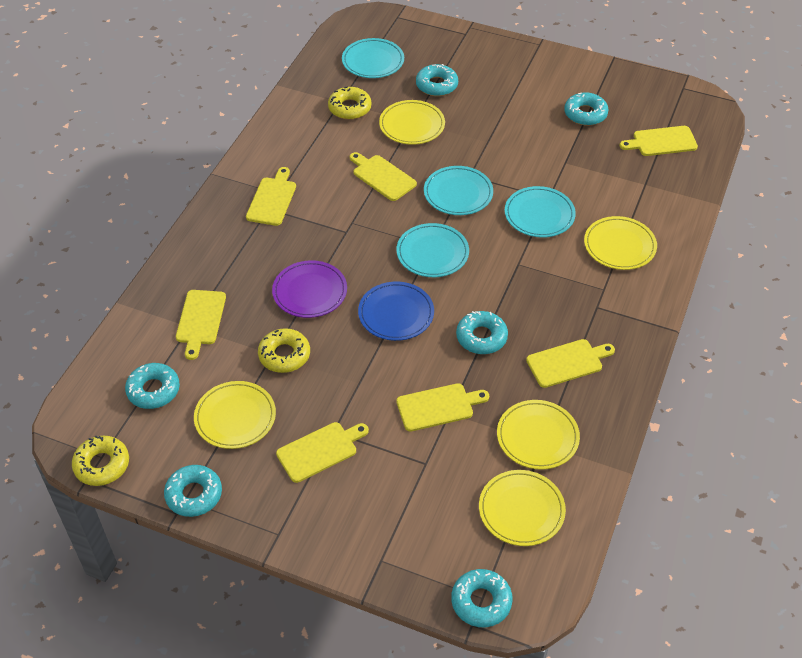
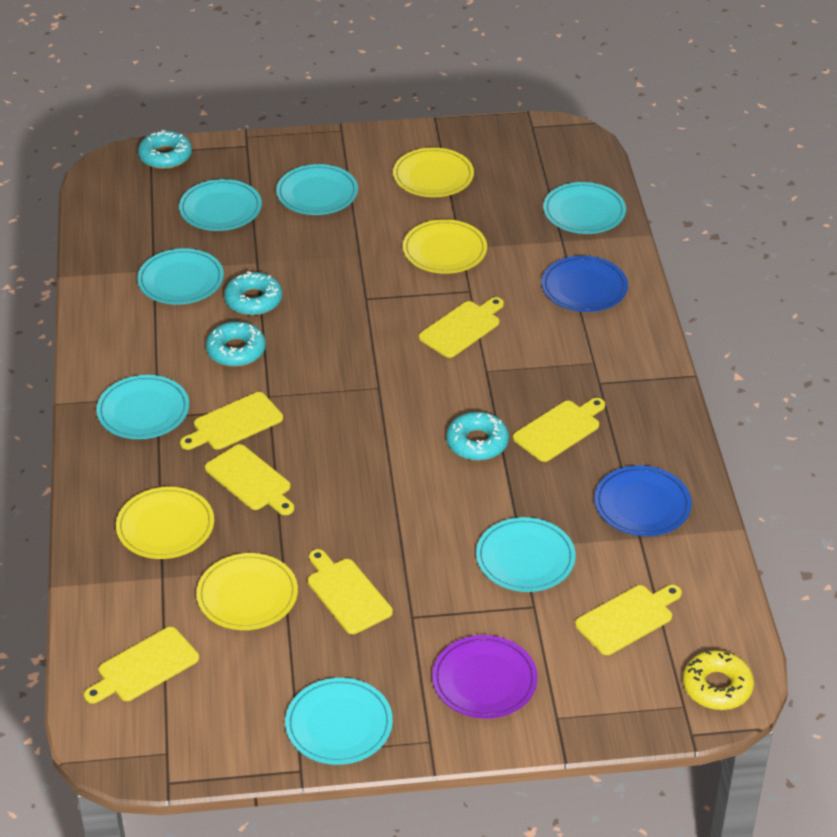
blue plate: 1 -> 2
turquoise donut: 6 -> 4
turquoise plate: 4 -> 7
yellow donut: 3 -> 1
yellow plate: 5 -> 4

